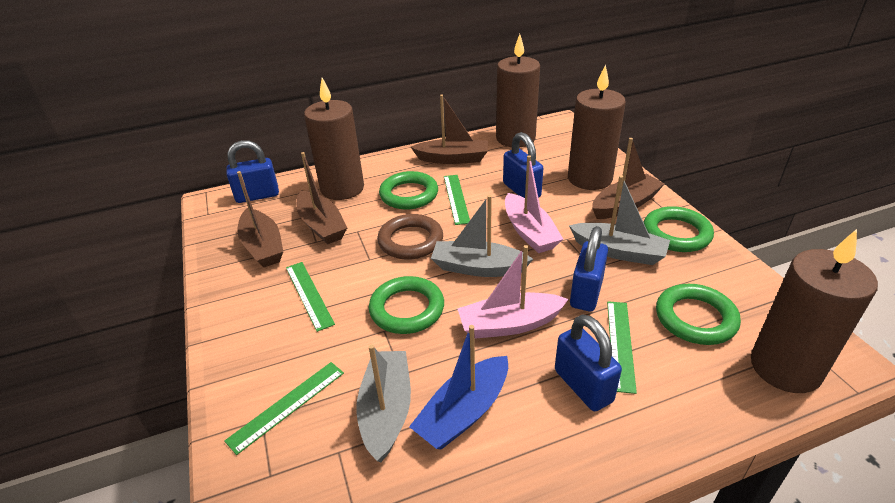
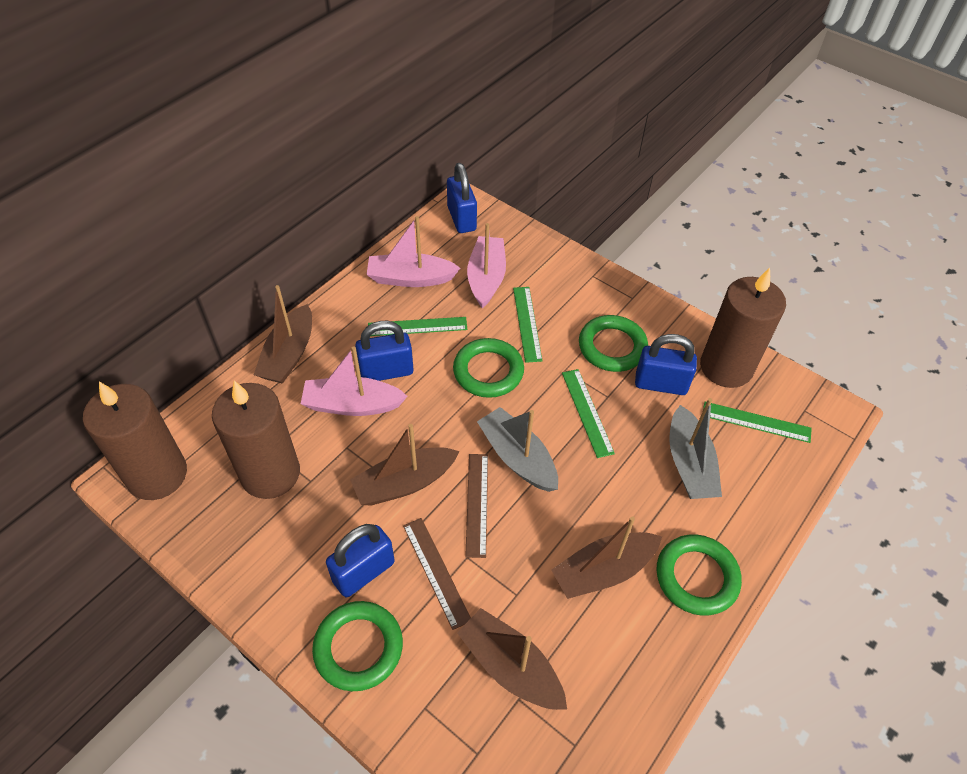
blue boat: 1 -> 0
brown candle: 4 -> 3
brown ring: 1 -> 0
brown ruler: 0 -> 2
grey boat: 3 -> 2
pink boat: 2 -> 3

